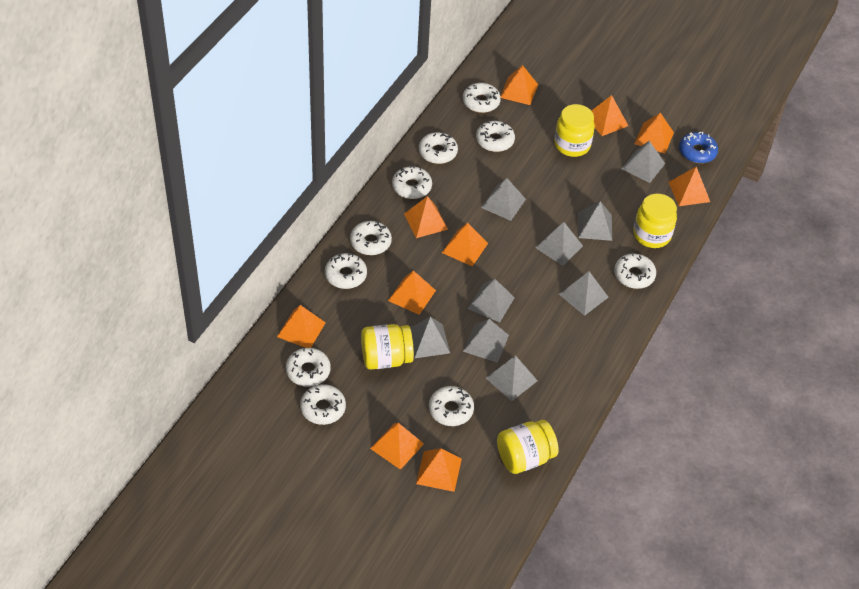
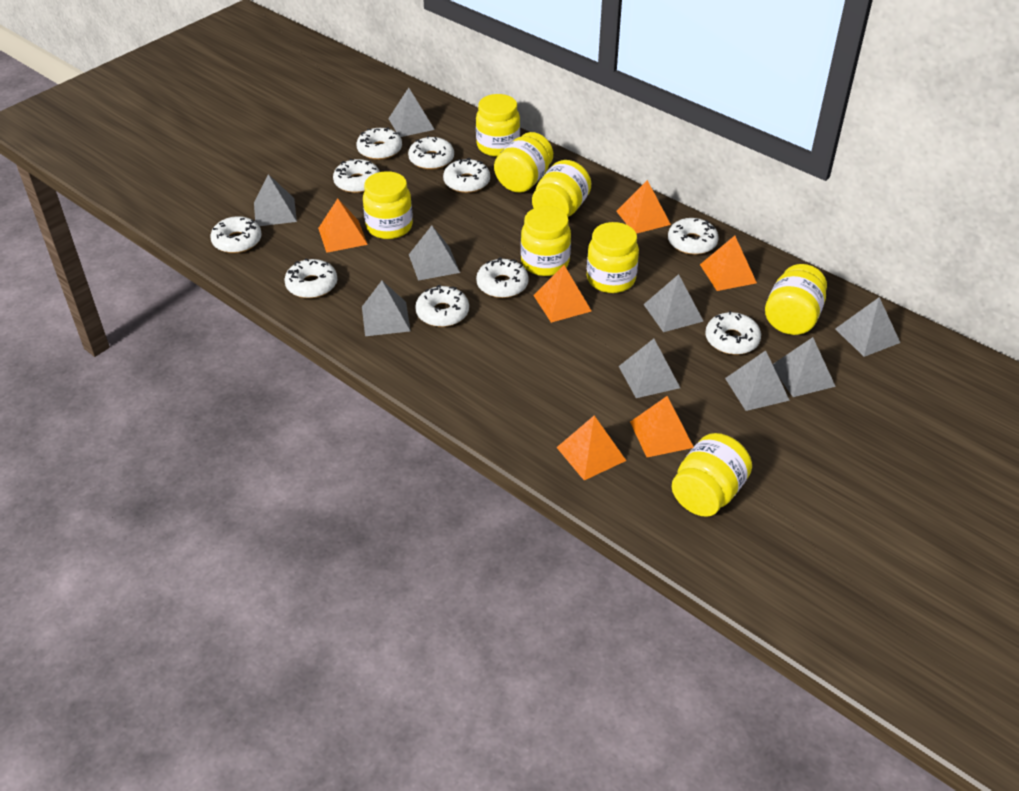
blue donut: 1 -> 0
orange pyramid: 10 -> 6
yellow jar: 4 -> 8

